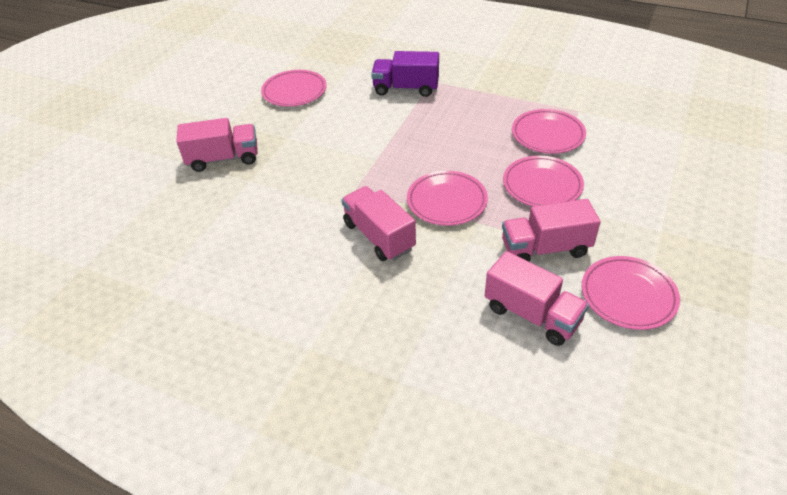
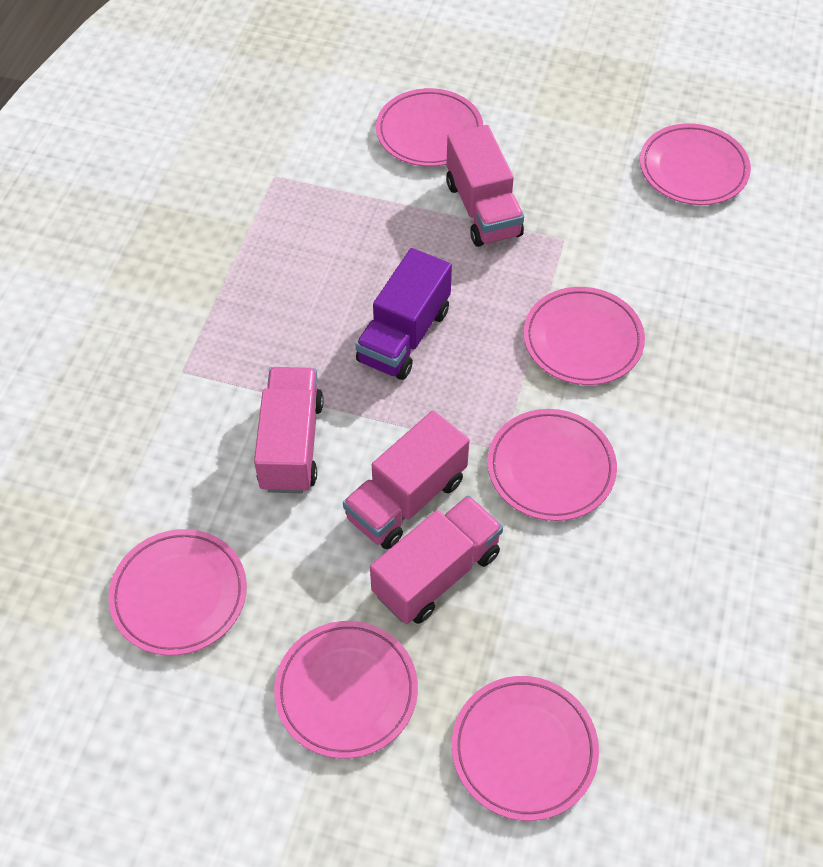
pink plate: 5 -> 7

